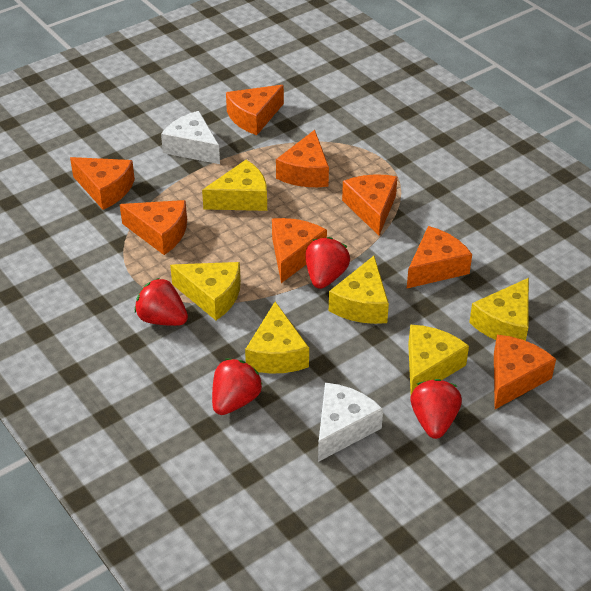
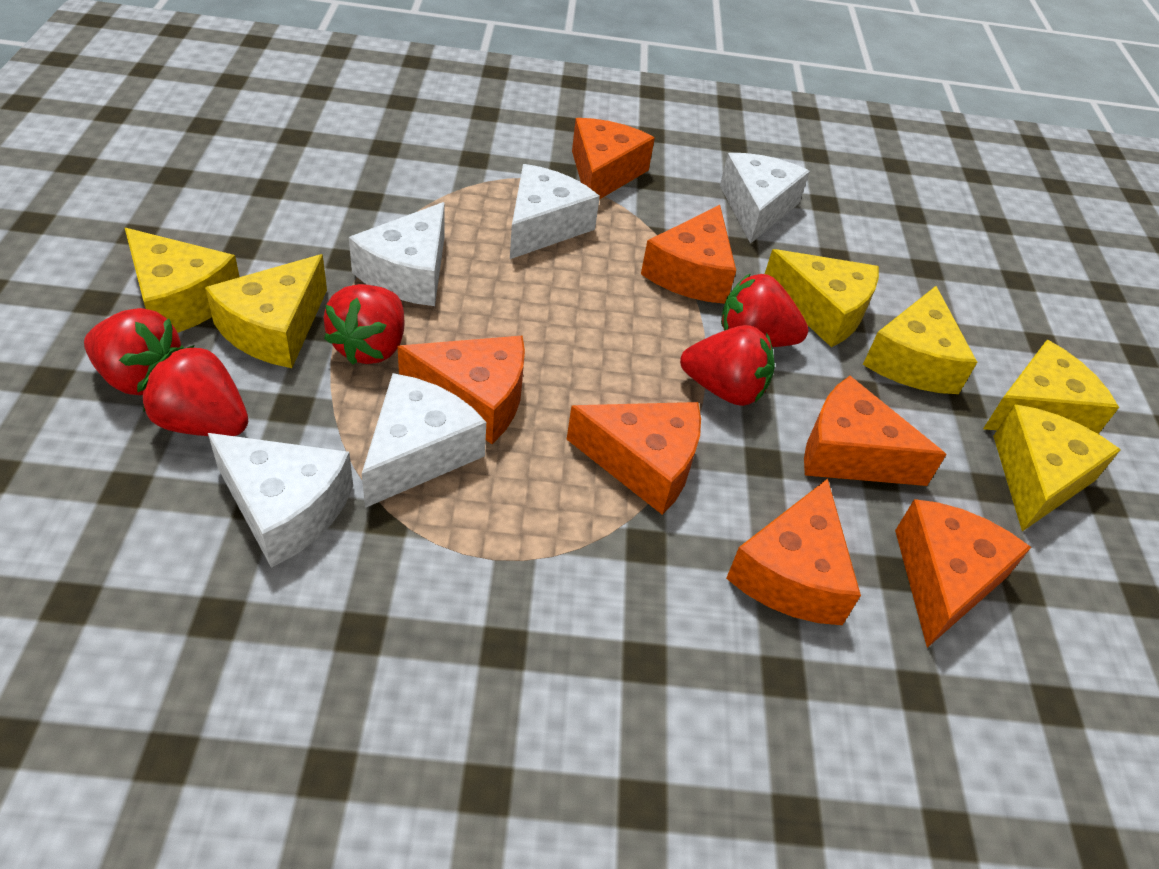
orange cheese: 8 -> 7
red strawberry: 4 -> 5
white cheese: 2 -> 5

